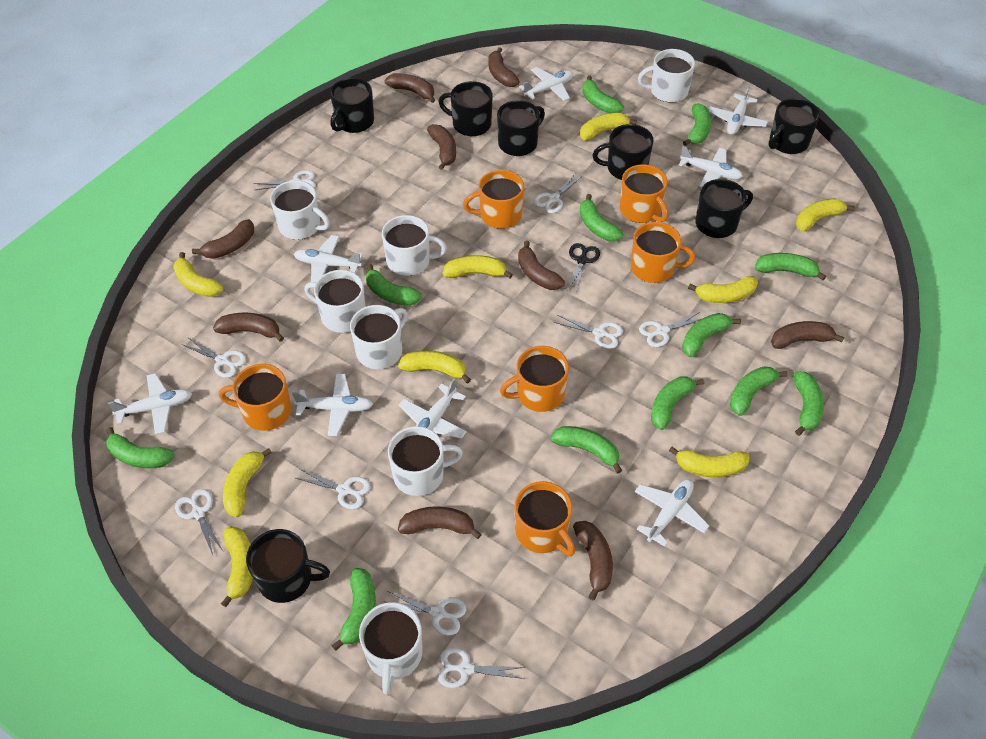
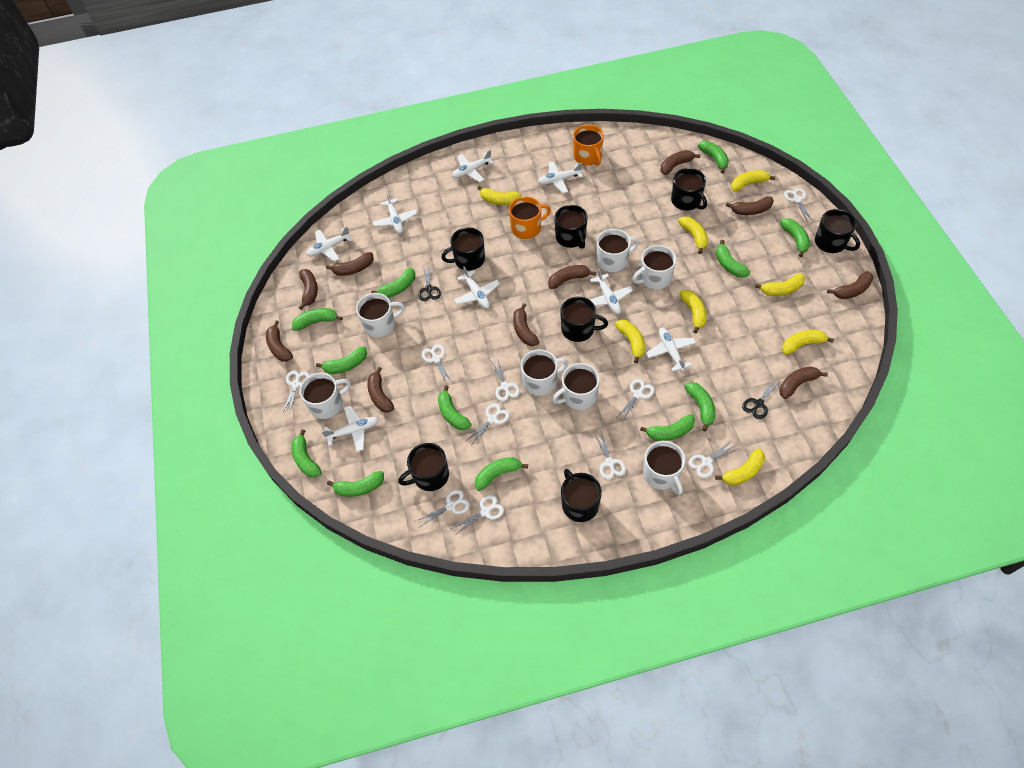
black scissors: 1 -> 2
brown banana: 9 -> 10
orange mug: 6 -> 2
white scissors: 9 -> 10
yellow banana: 9 -> 8

